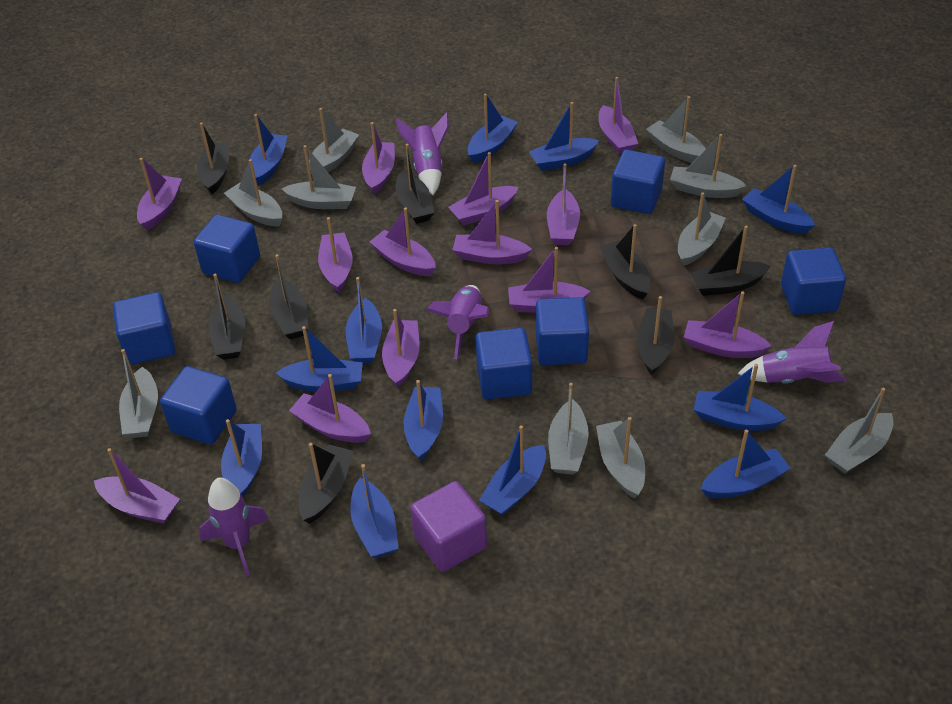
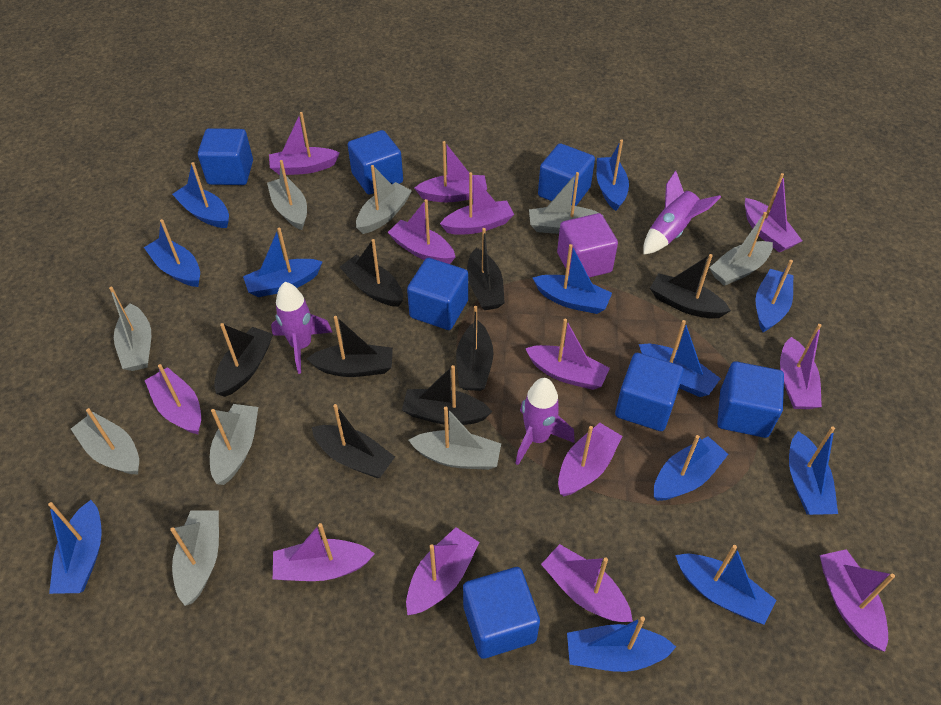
grey boat: 10 -> 9
purple rocket: 4 -> 3

